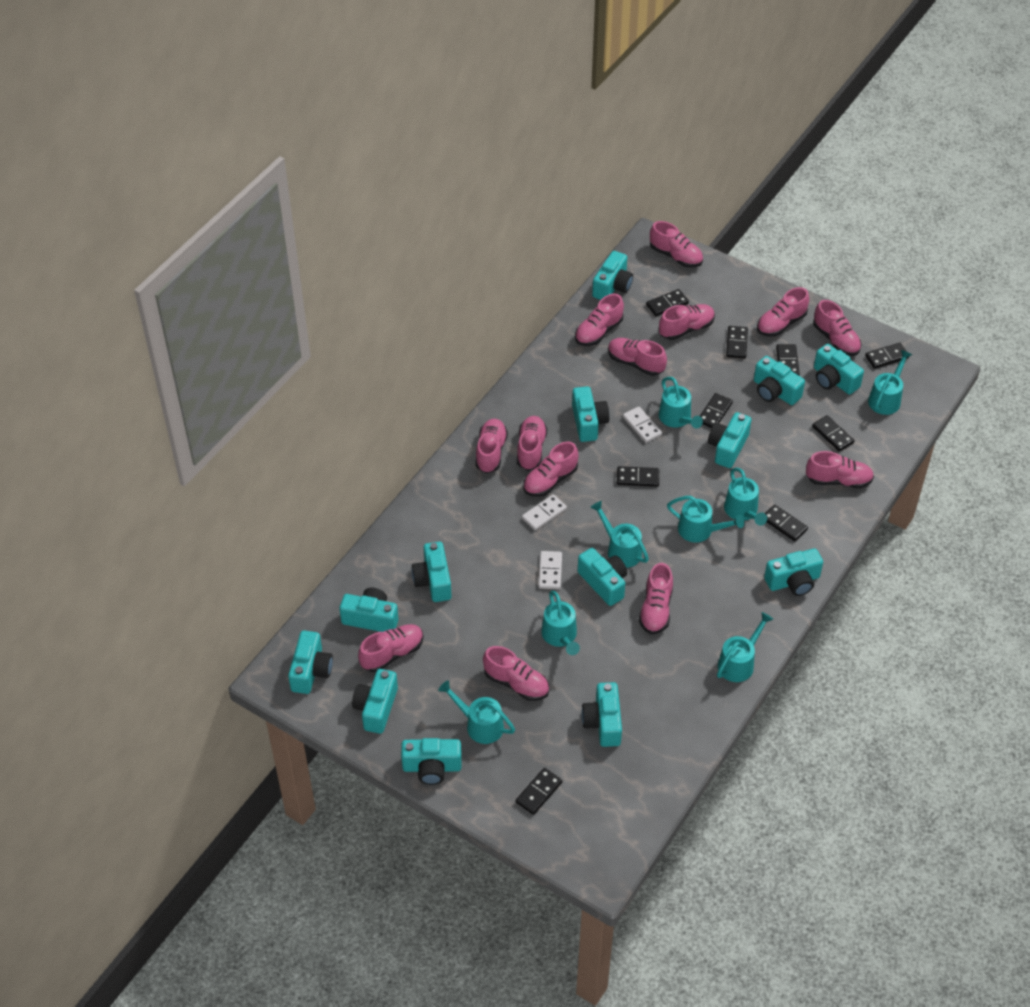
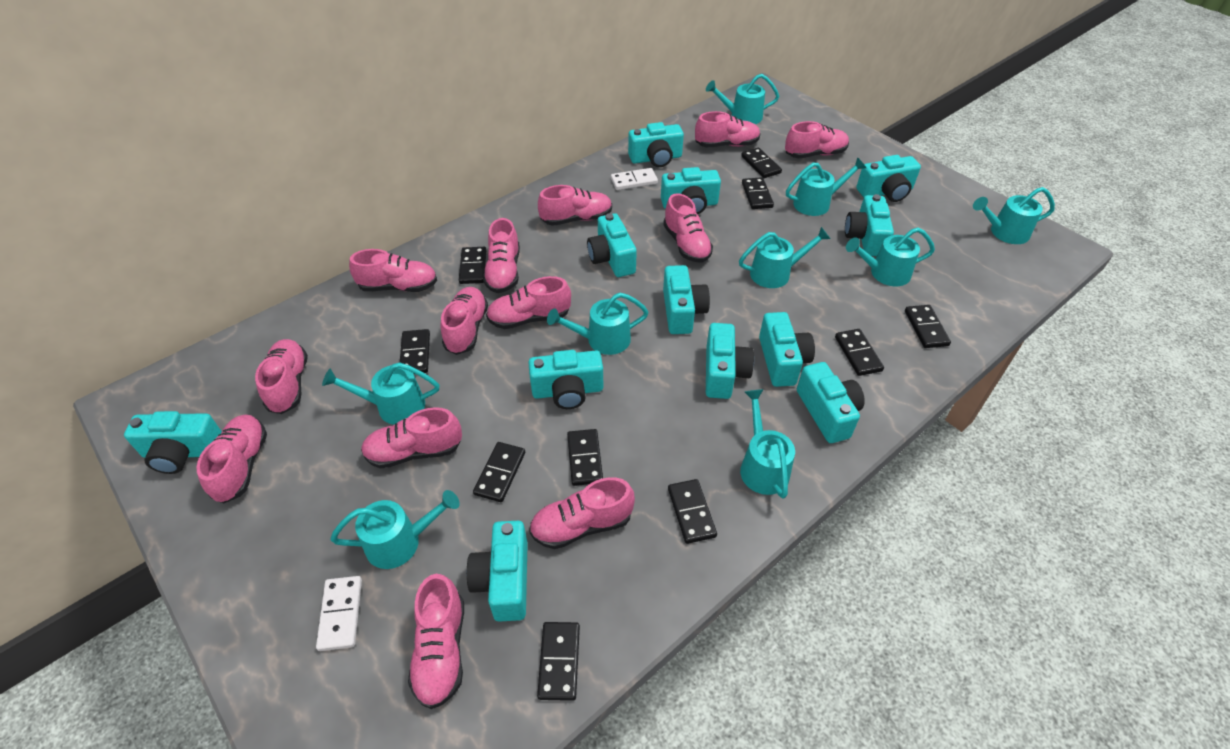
black domino: 9 -> 10
turquoise camera: 13 -> 12
turquoise watering can: 8 -> 9
white domino: 3 -> 2

